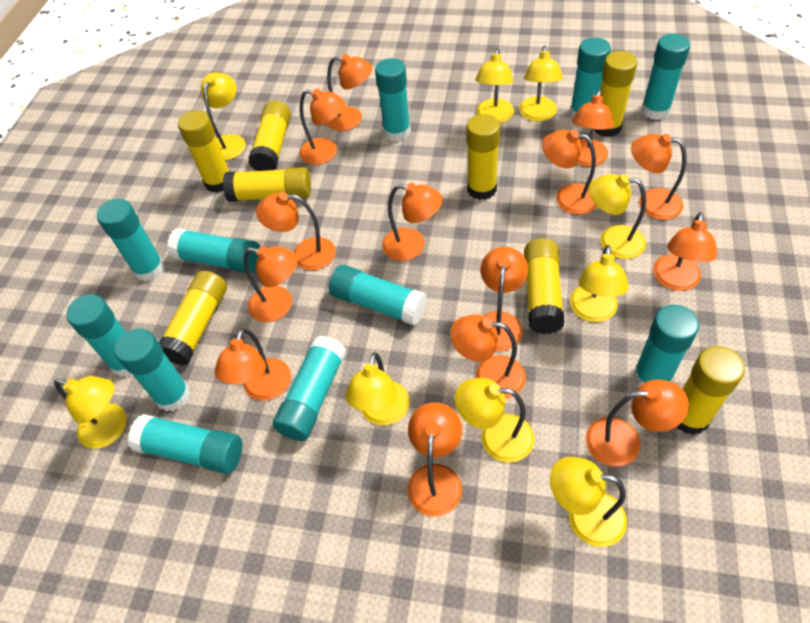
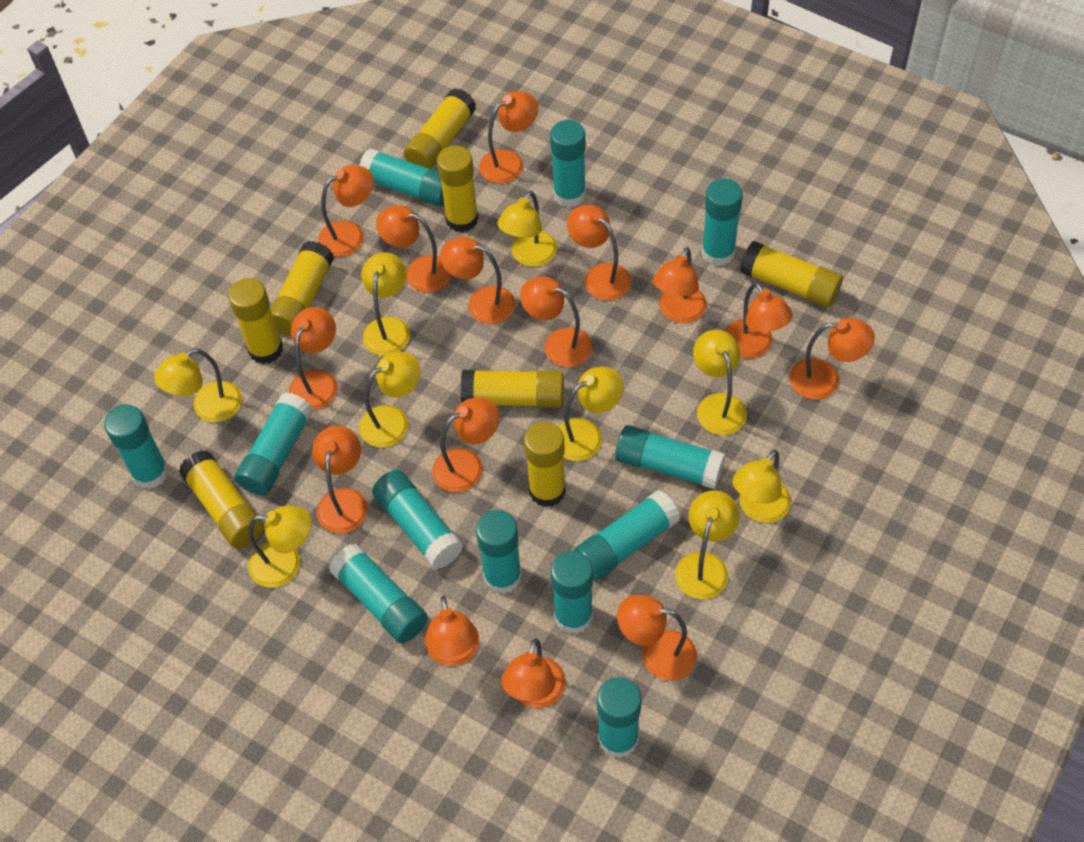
orange lamp: 14 -> 15
turquoise glue stick: 11 -> 12

